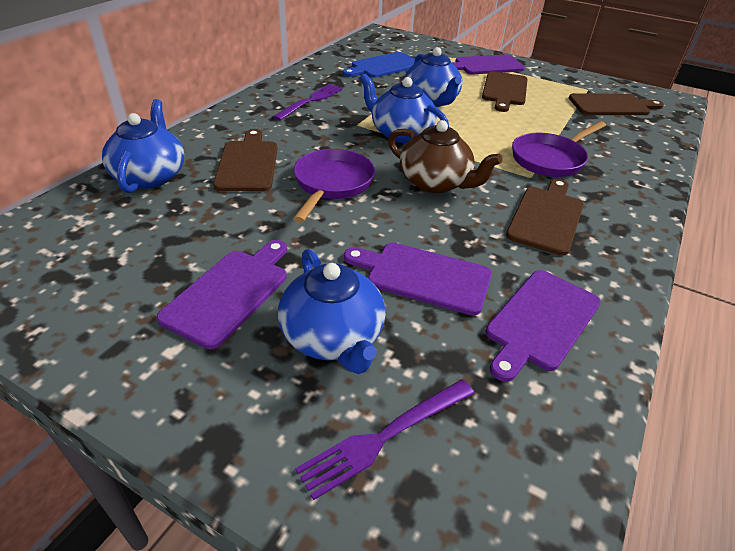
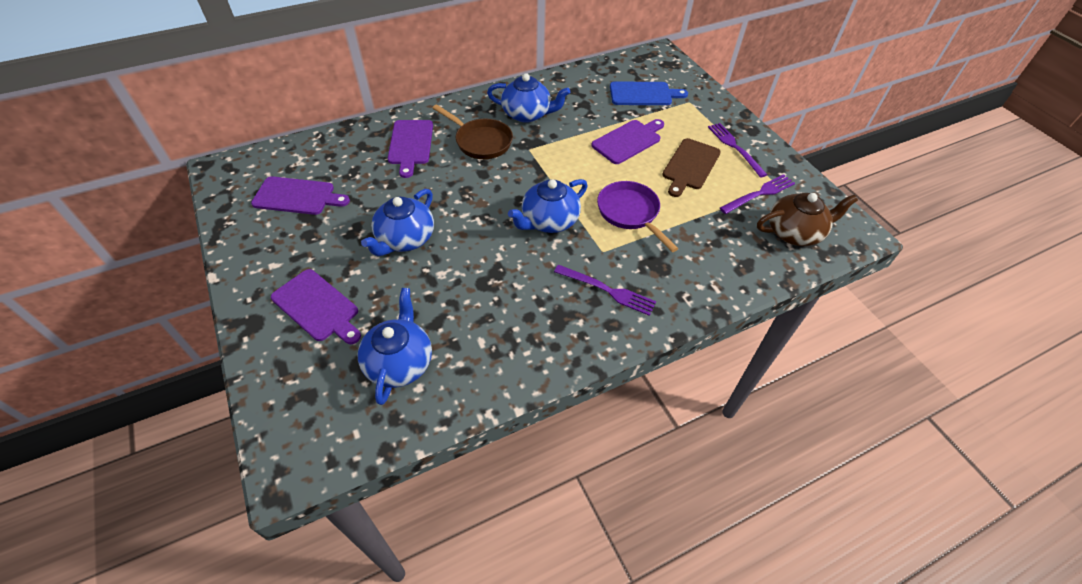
brown cutting board: 4 -> 1
brown pan: 0 -> 1
purple fork: 2 -> 3
purple pan: 2 -> 1

